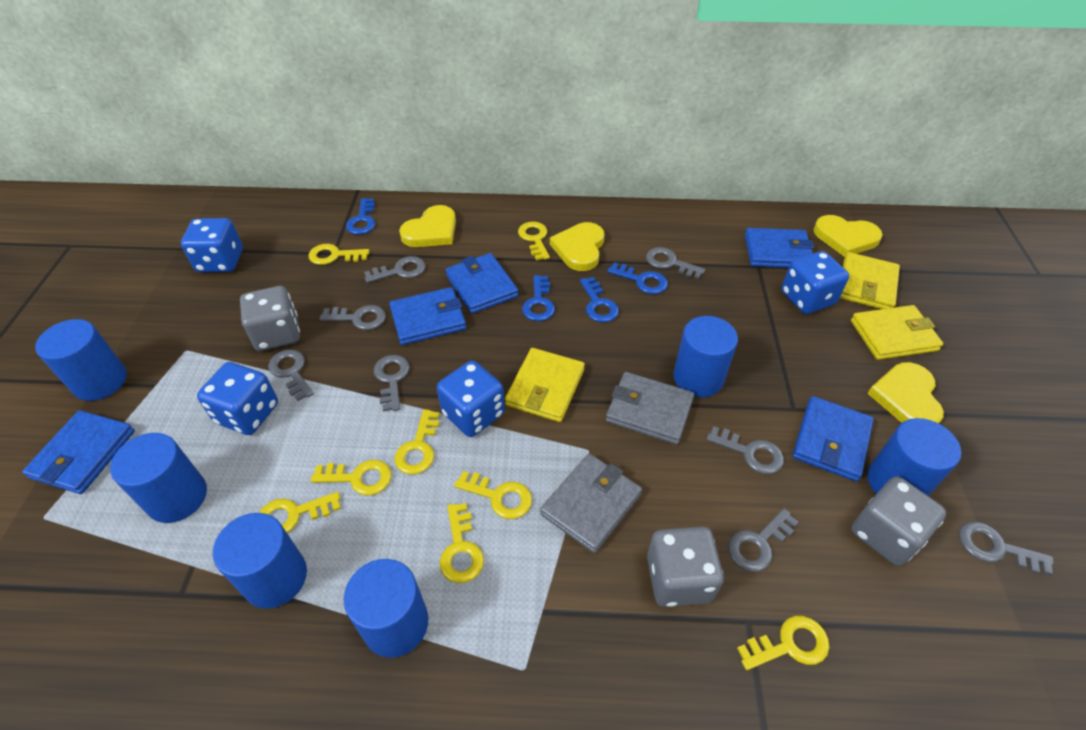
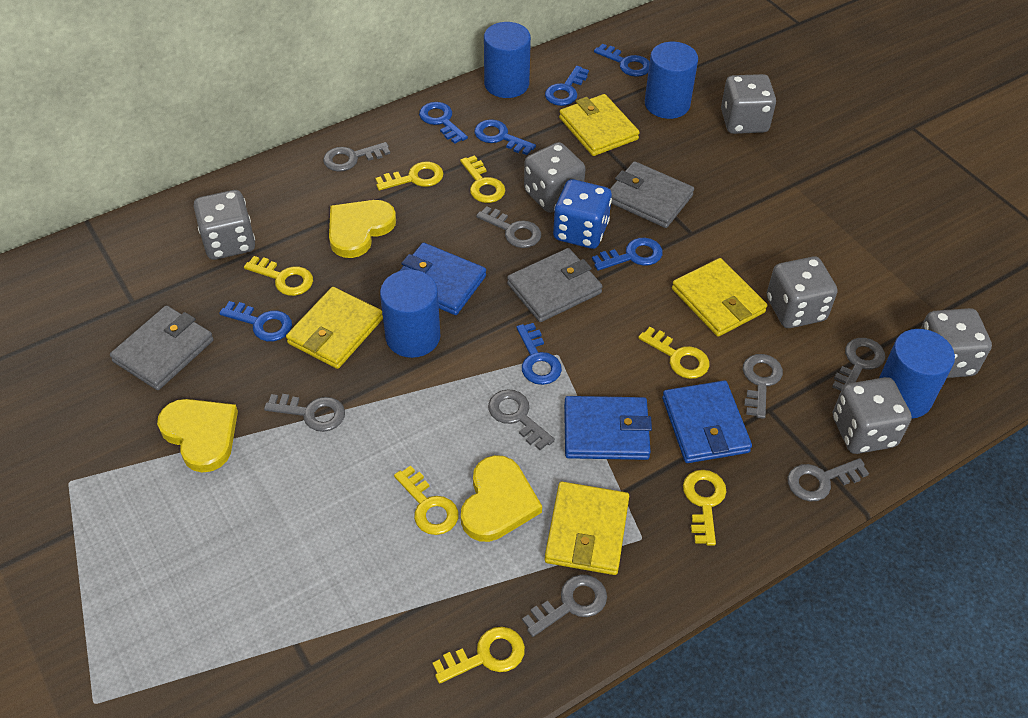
blue cylinder: 6 -> 4
blue dice: 4 -> 1
blue key: 4 -> 7
blue wallet: 5 -> 3
grey dice: 3 -> 6
grey wallet: 2 -> 3
yellow heart: 4 -> 3
yellow key: 8 -> 7
yellow wallet: 3 -> 4

